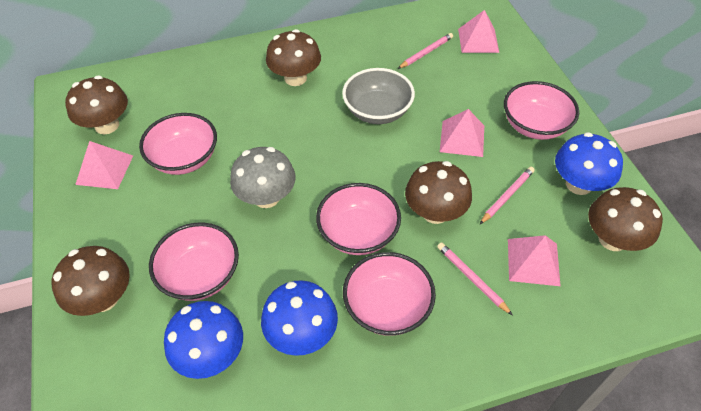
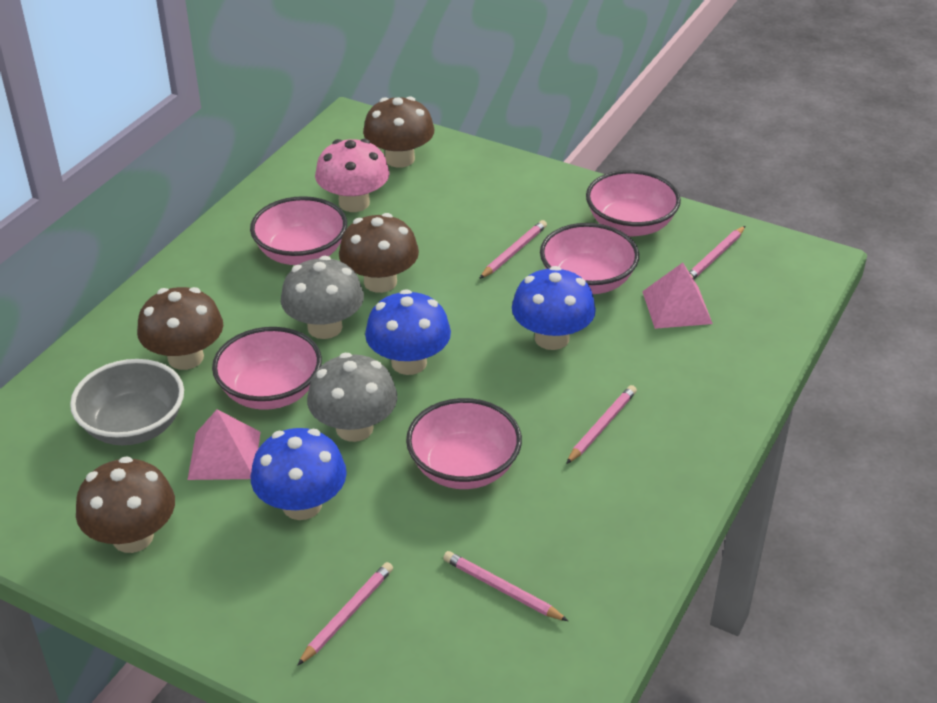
brown mushroom: 5 -> 4
grey mushroom: 1 -> 2
pink mushroom: 0 -> 1
pink pencil: 3 -> 5
pink pyramid: 4 -> 2

